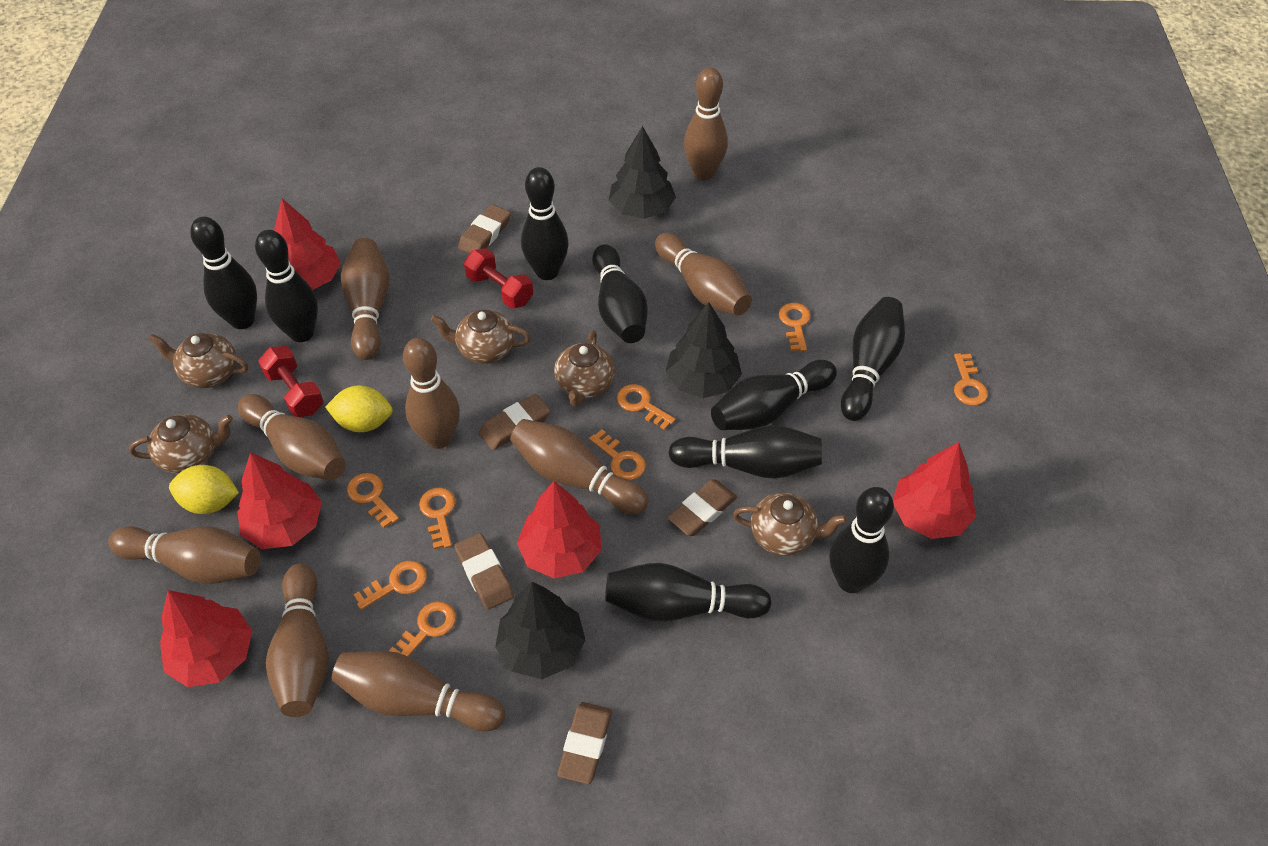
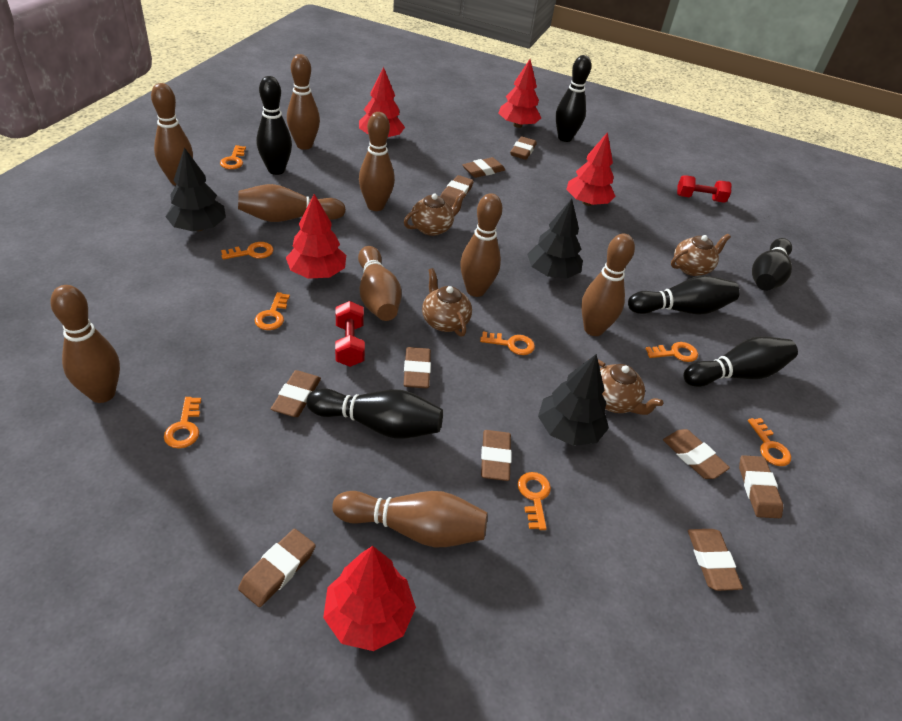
black bowling pin: 9 -> 6
brown eraser: 5 -> 10
brown teapot: 5 -> 4
yellow lemon: 2 -> 0

